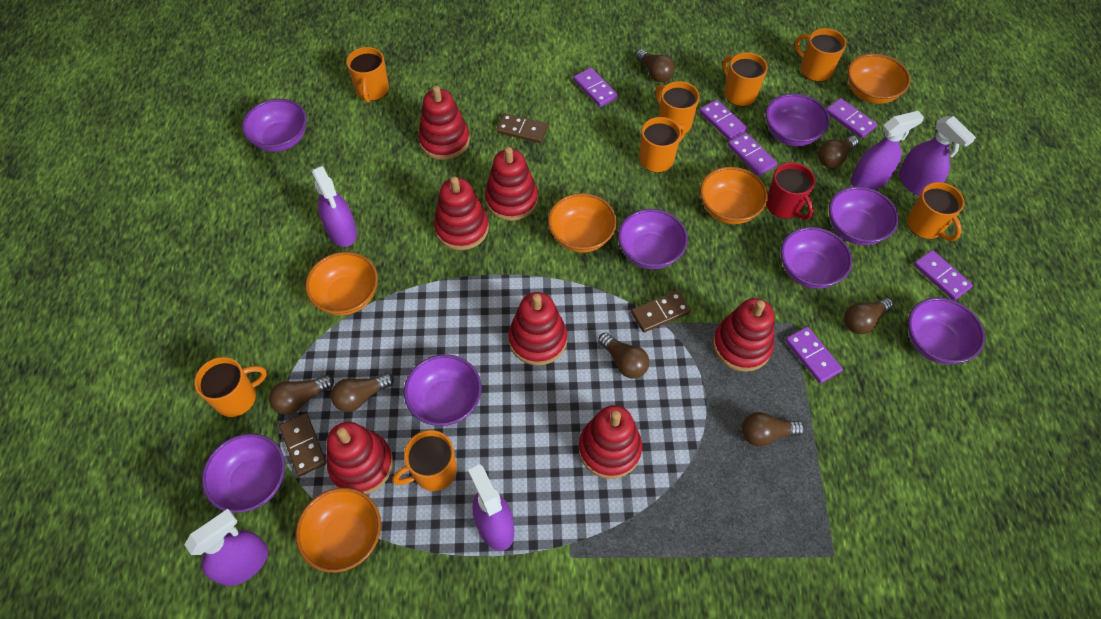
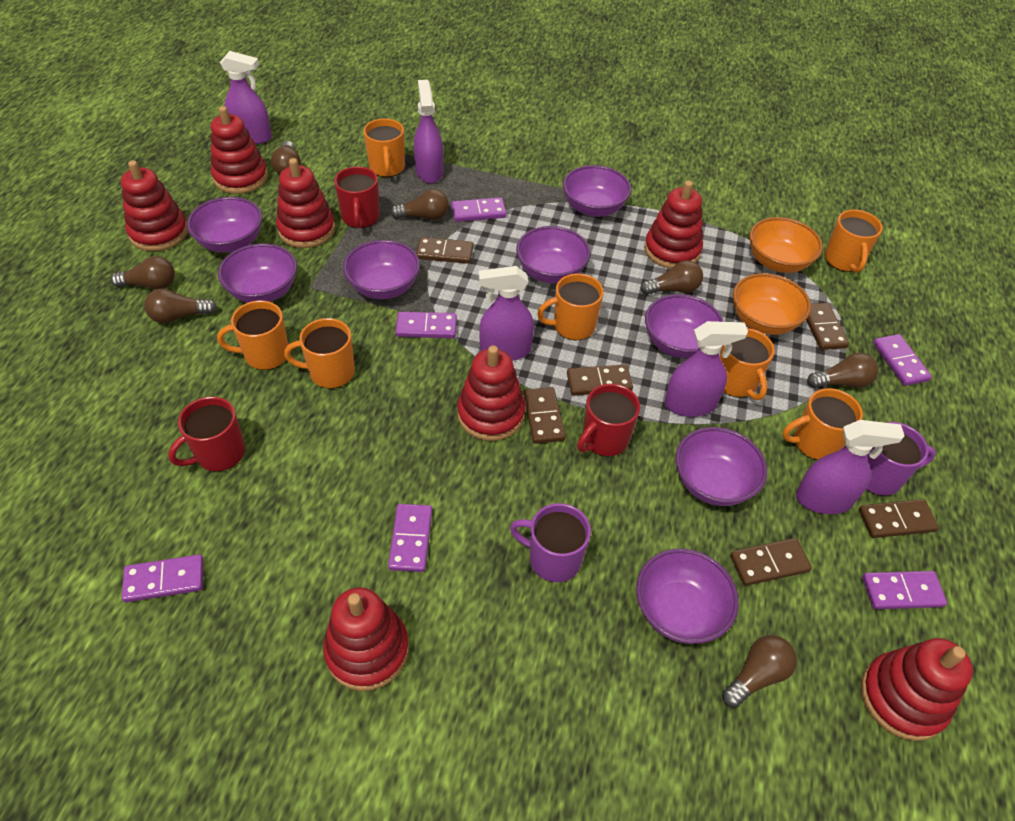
brown domino: 3 -> 6
orange bowl: 5 -> 2
orange mug: 8 -> 7
purple mug: 0 -> 2
red mug: 1 -> 3

